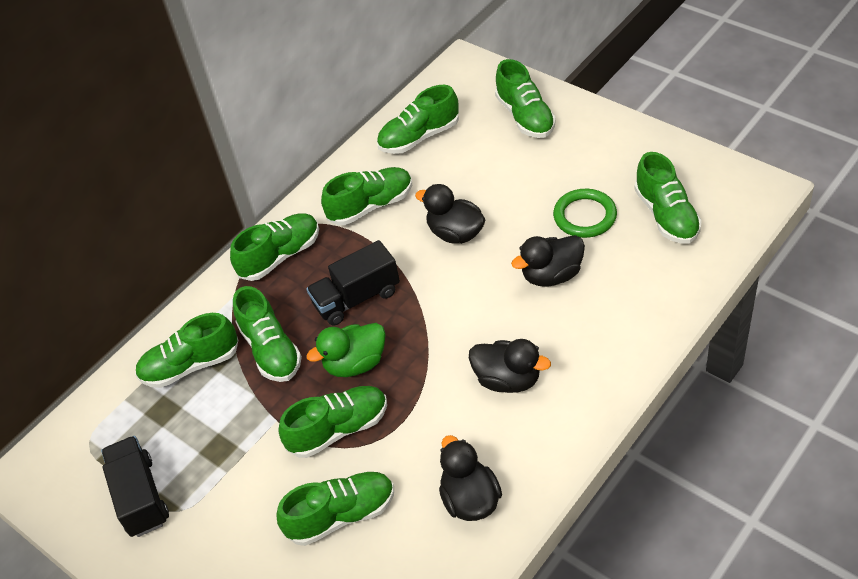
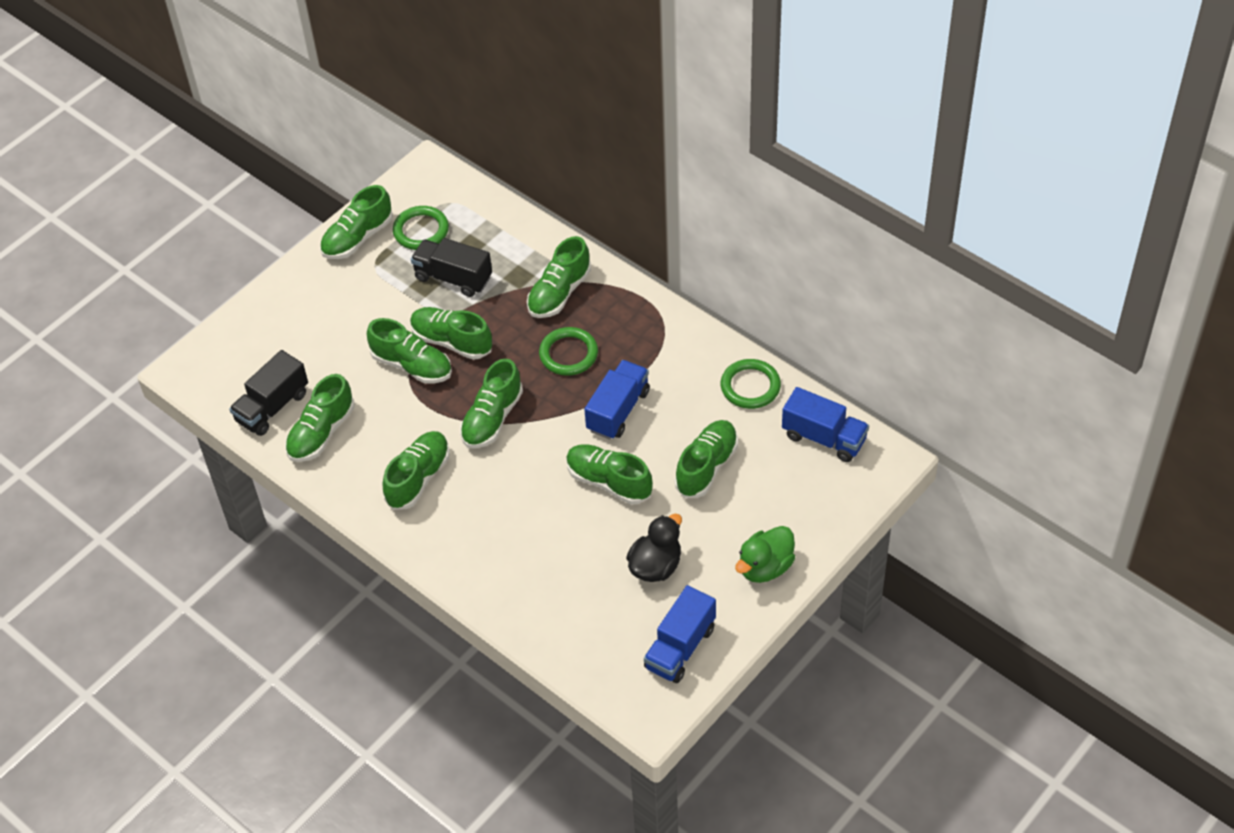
black duck: 4 -> 1
blue truck: 0 -> 3
green ring: 1 -> 3

